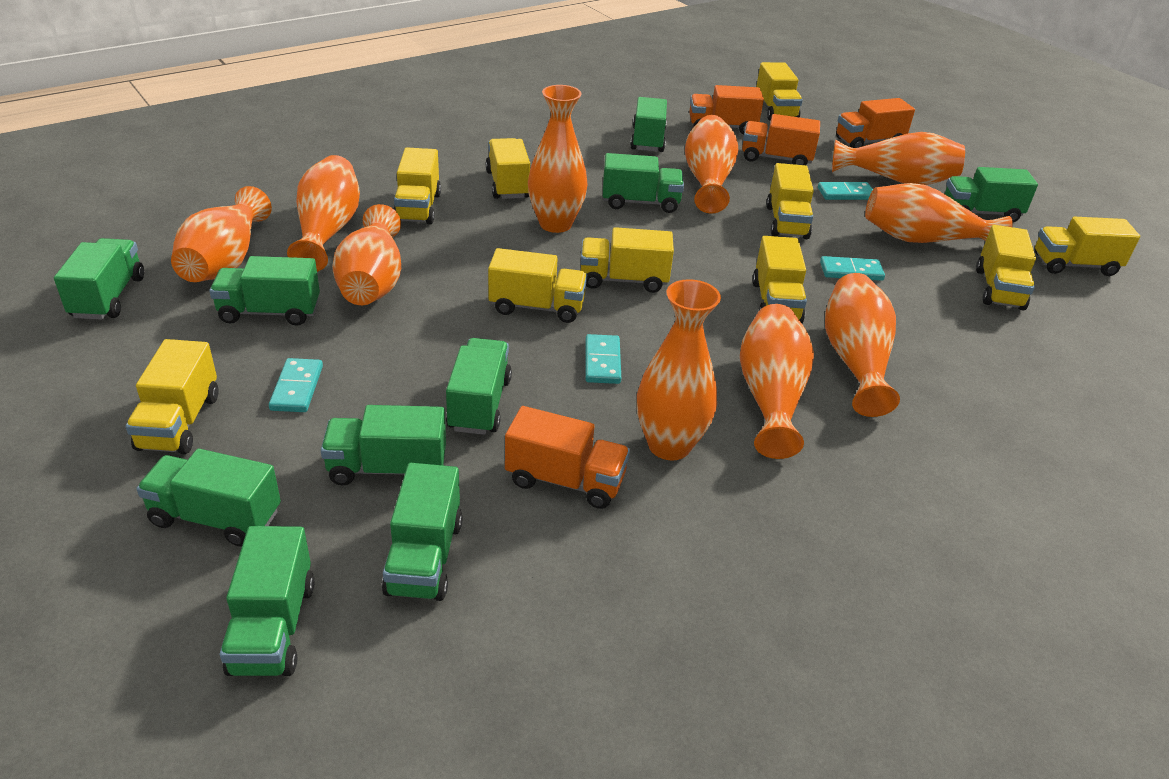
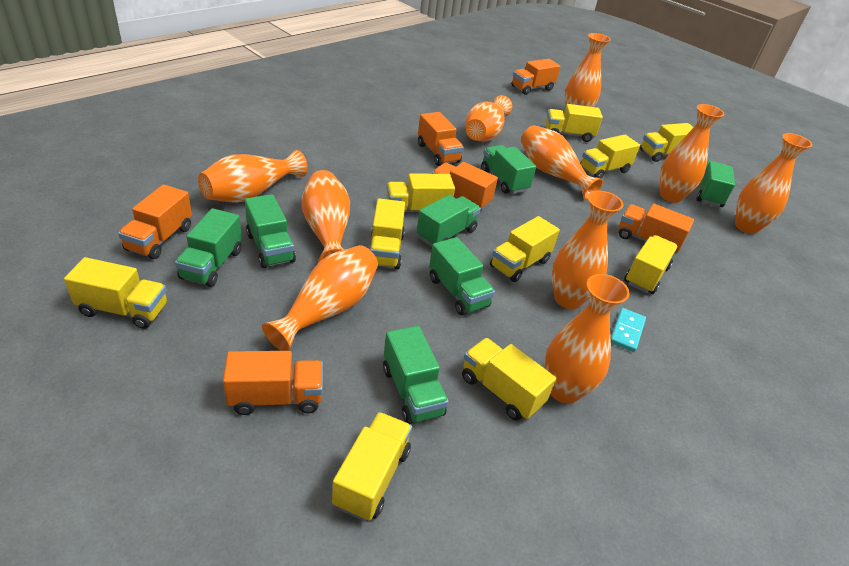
green truck: 10 -> 7
orange truck: 4 -> 6
turquoise domino: 4 -> 1

